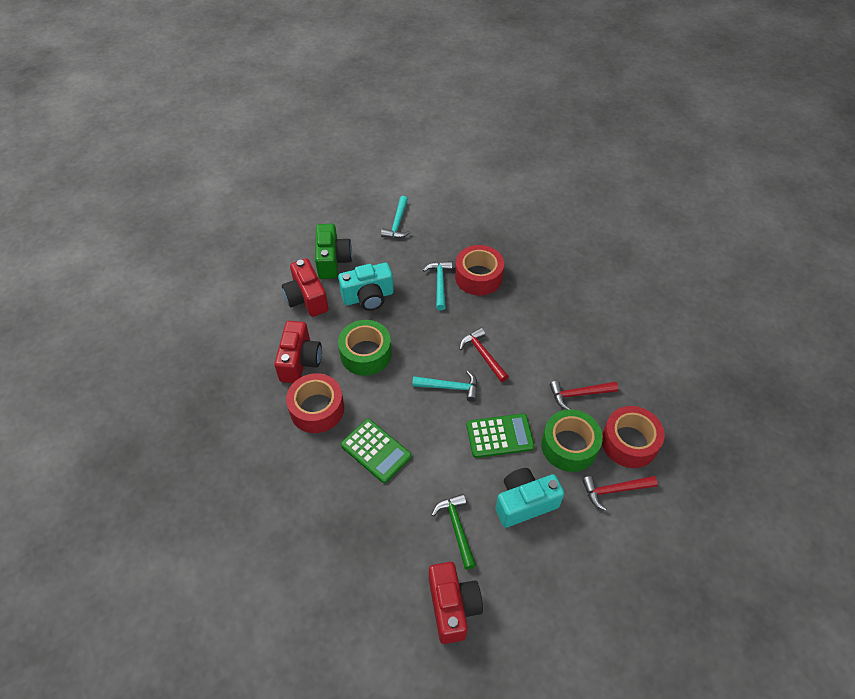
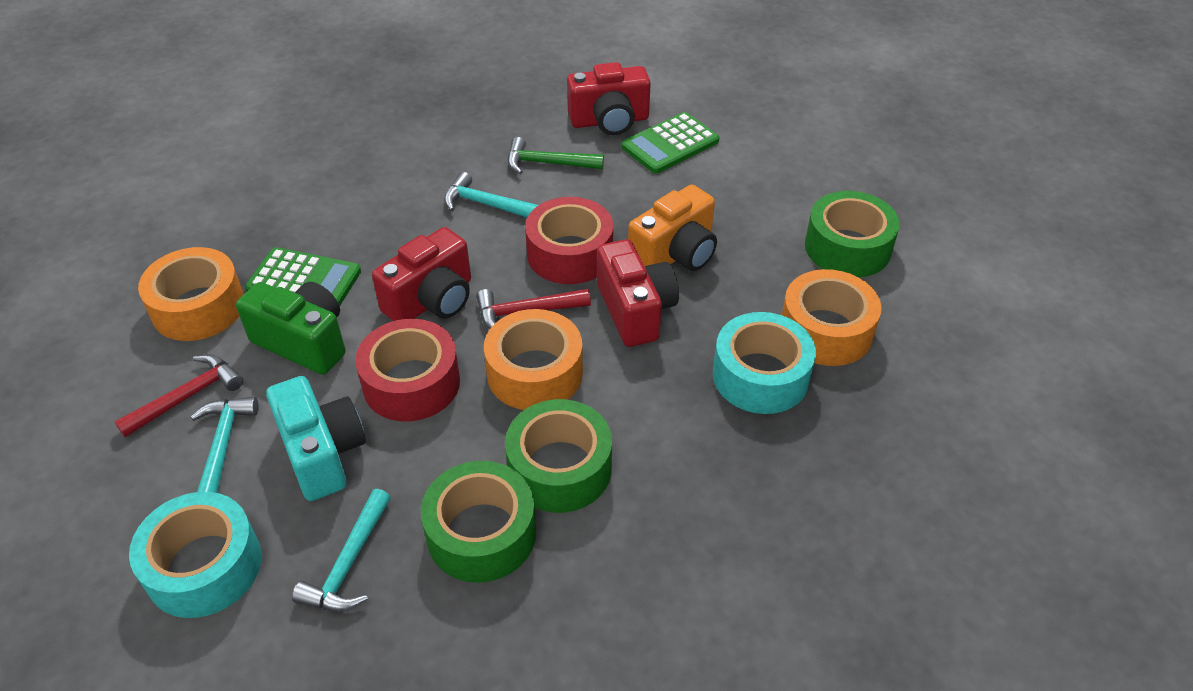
green tape: 2 -> 3
orange camera: 0 -> 1
orange tape: 0 -> 3
red hammer: 3 -> 2
red tape: 3 -> 2
turquoise camera: 2 -> 1
turquoise tape: 0 -> 2

